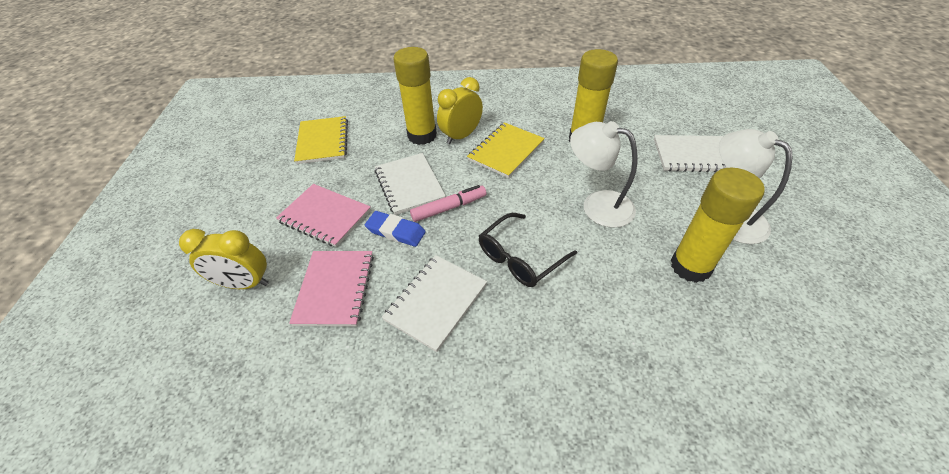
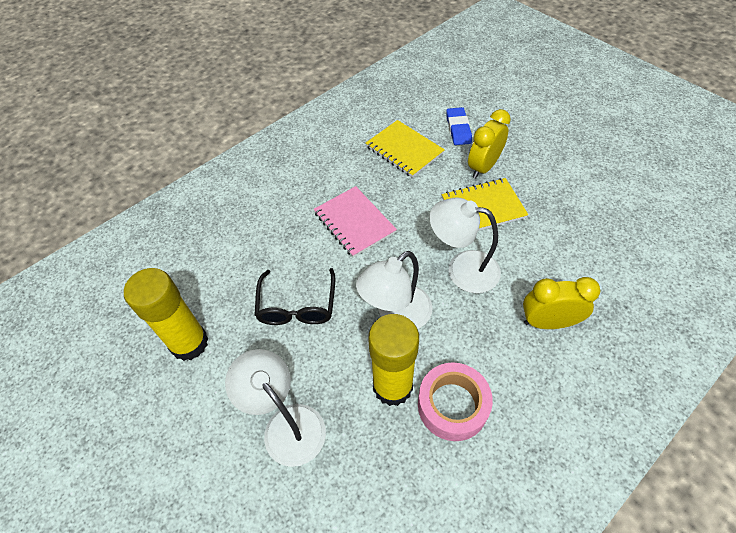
pink marker: 1 -> 0
pink notebook: 2 -> 1
pink tape: 0 -> 1
white lamp: 2 -> 3
white notebook: 3 -> 0
yellow glue stick: 3 -> 2

